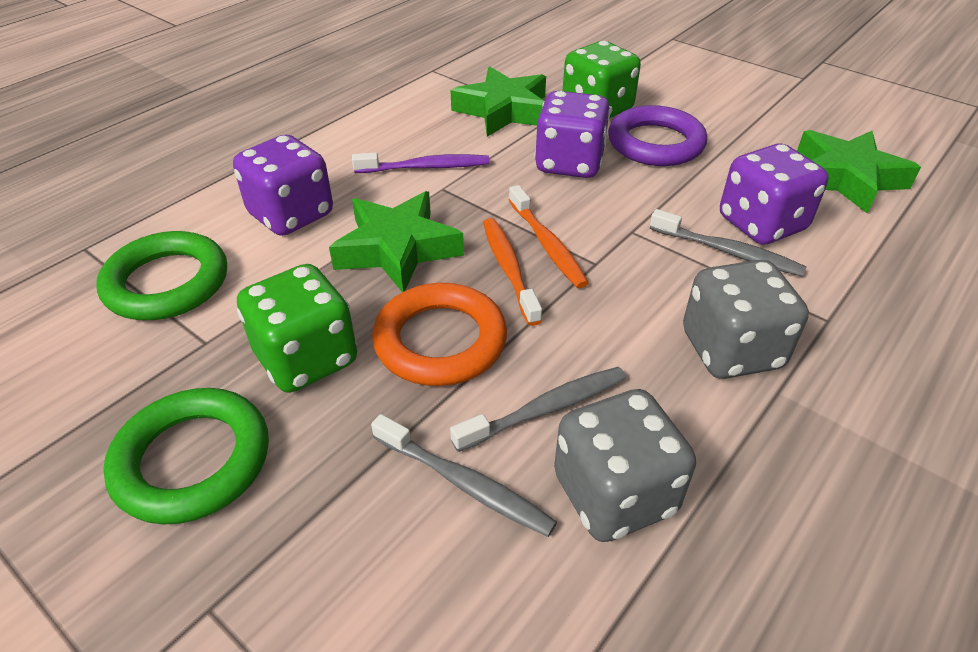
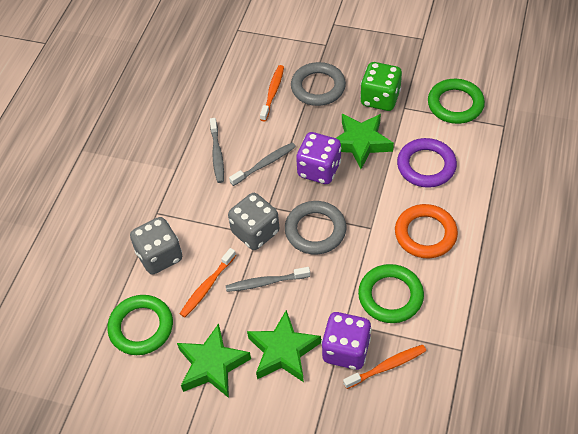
green dice: 2 -> 1
green ring: 2 -> 3
grey ring: 0 -> 2
orange toothbrush: 2 -> 3
purple dice: 3 -> 2
purple toothbrush: 1 -> 0

